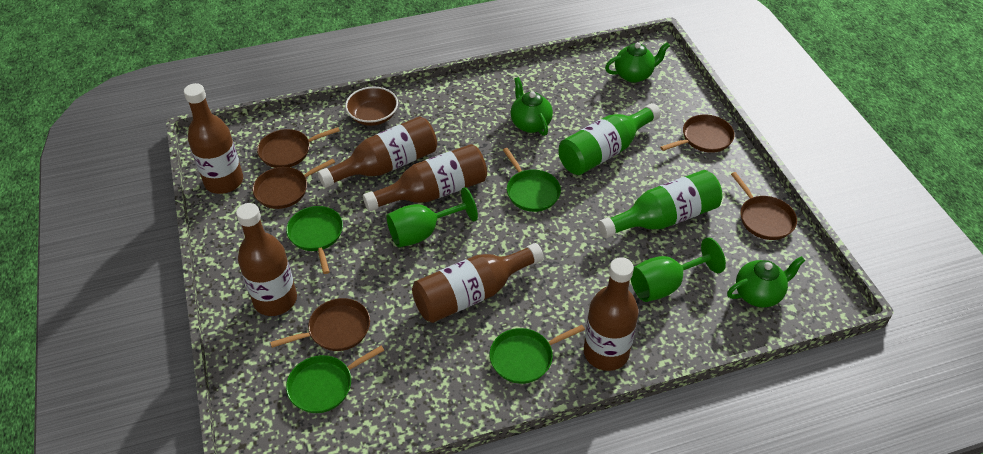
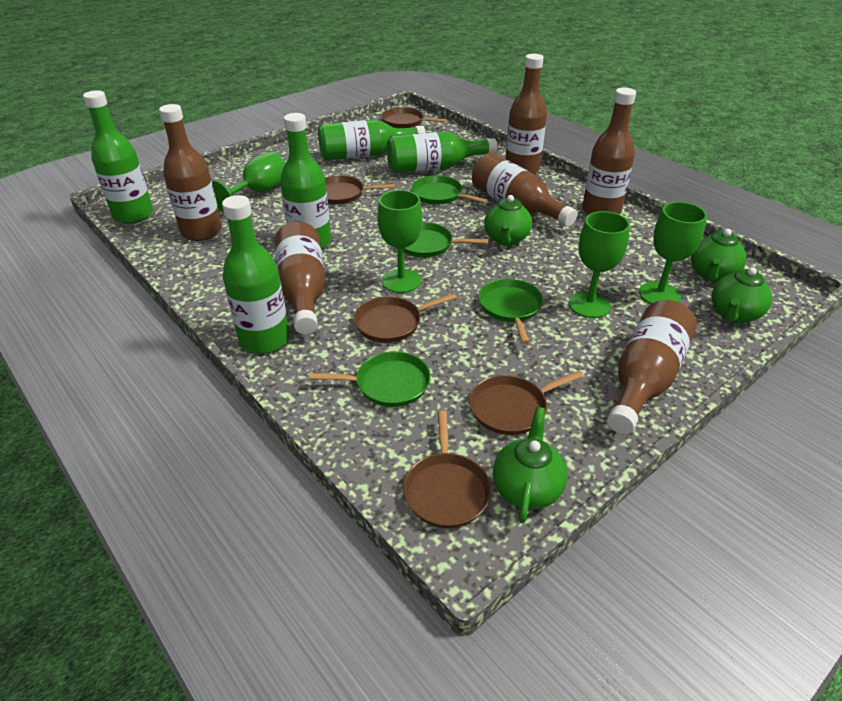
brown bowl: 1 -> 0
green bottle: 2 -> 5
green goblet: 2 -> 4
green teapot: 3 -> 4

